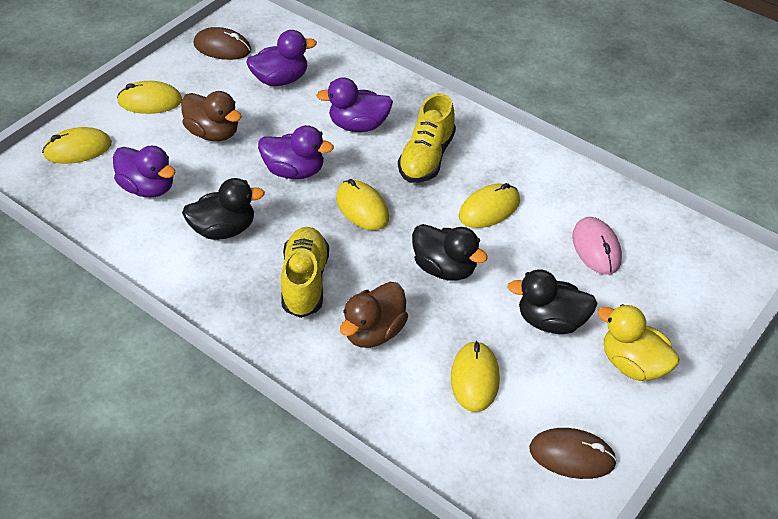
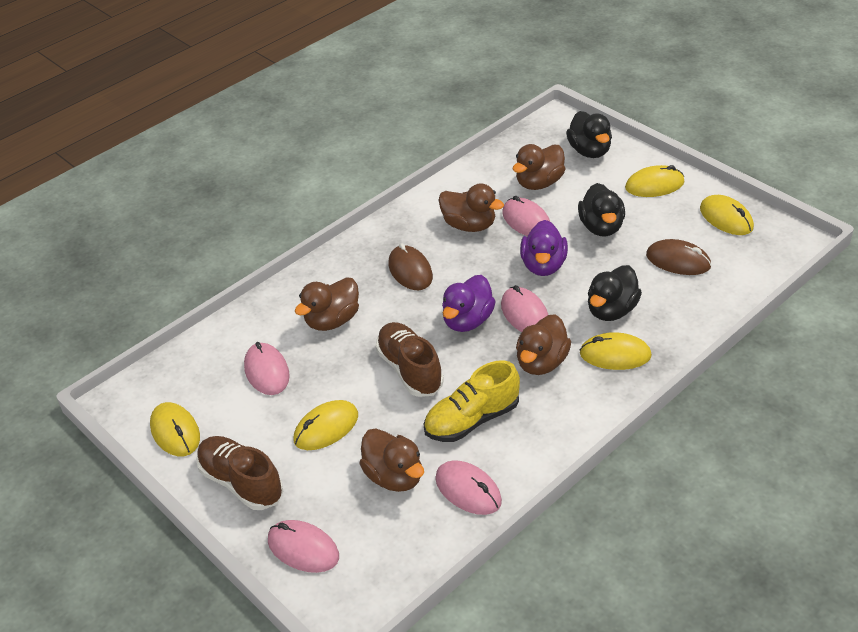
brown duck: 2 -> 5
brown shoe: 0 -> 2
pink mouse: 1 -> 5
purple duck: 4 -> 2
yellow duck: 1 -> 0
yellow shoe: 2 -> 1

